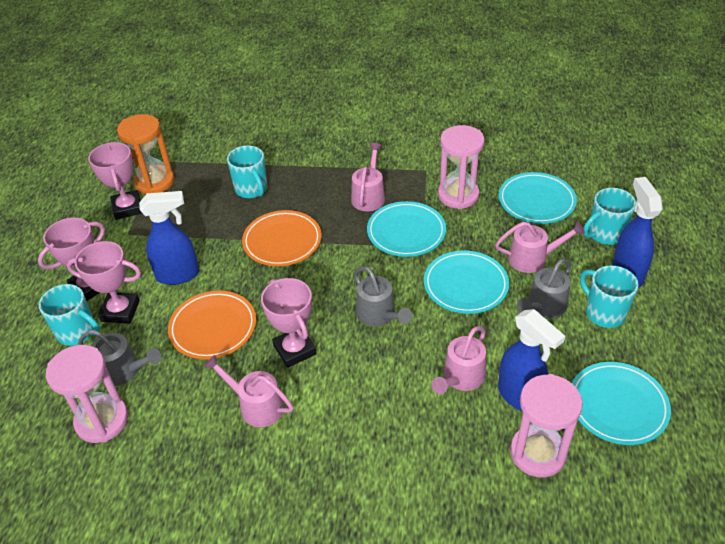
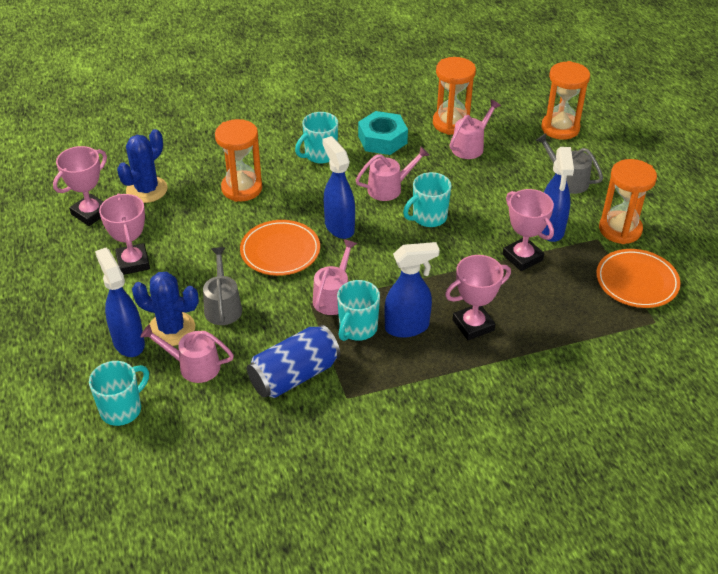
blue cactus: 0 -> 2
blue can: 0 -> 1
blue spray bottle: 3 -> 4
grey watering can: 3 -> 2
orange hourglass: 1 -> 4
pink hourglass: 3 -> 0
turquoise nut: 0 -> 1
turquoise plate: 4 -> 0

